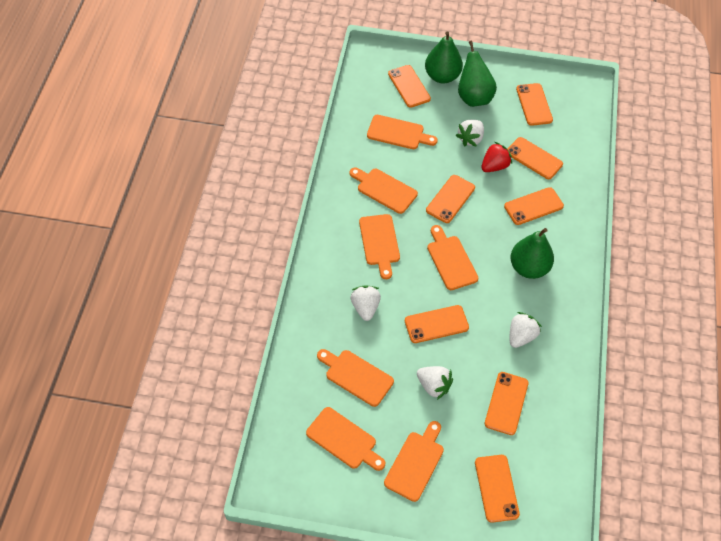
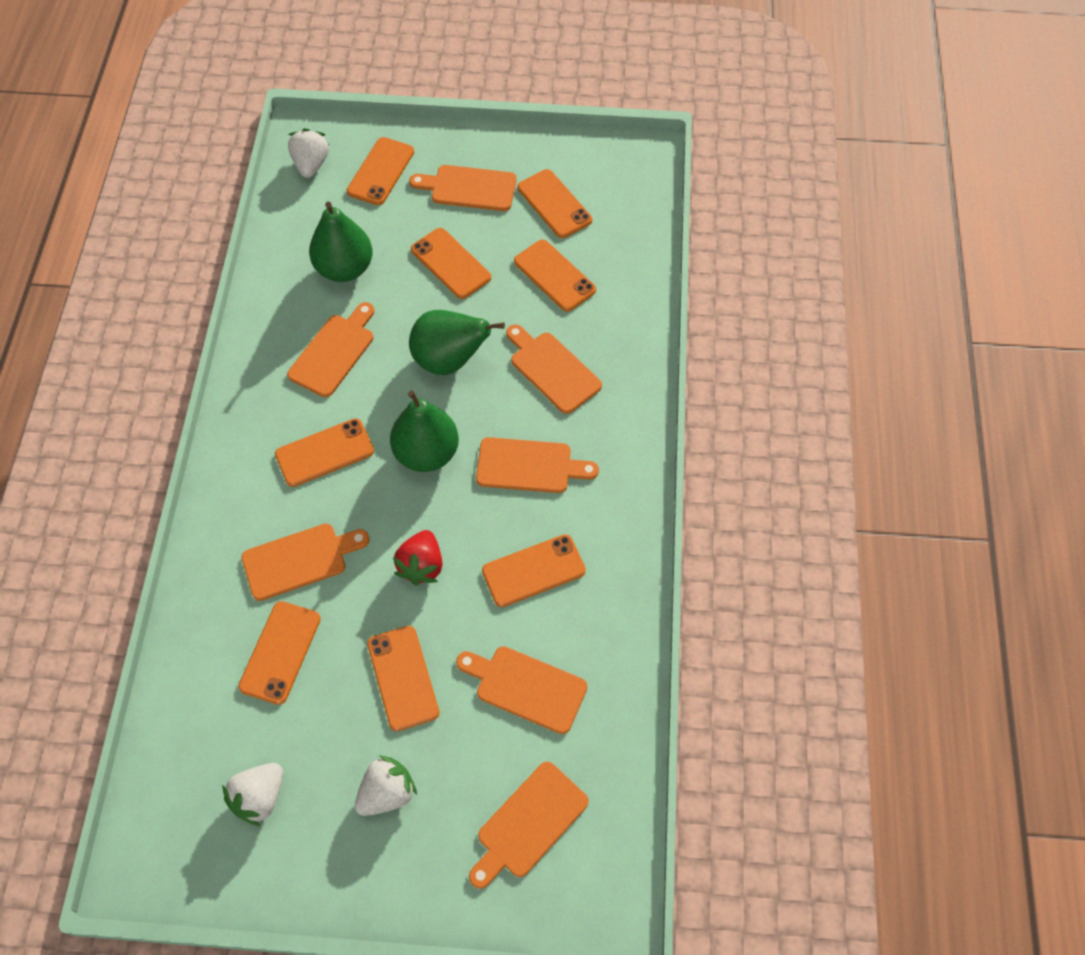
white strawberry: 4 -> 3

